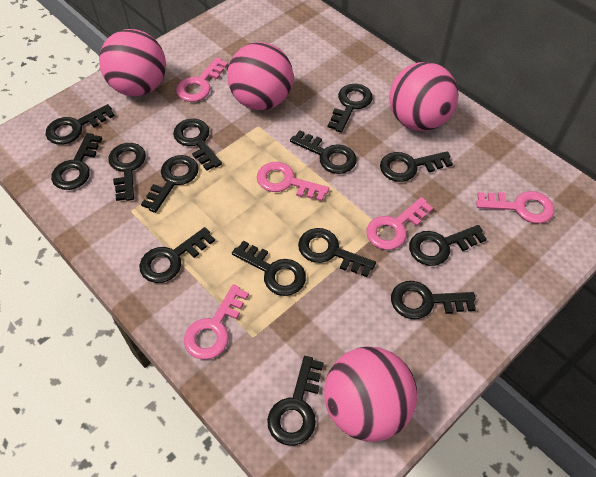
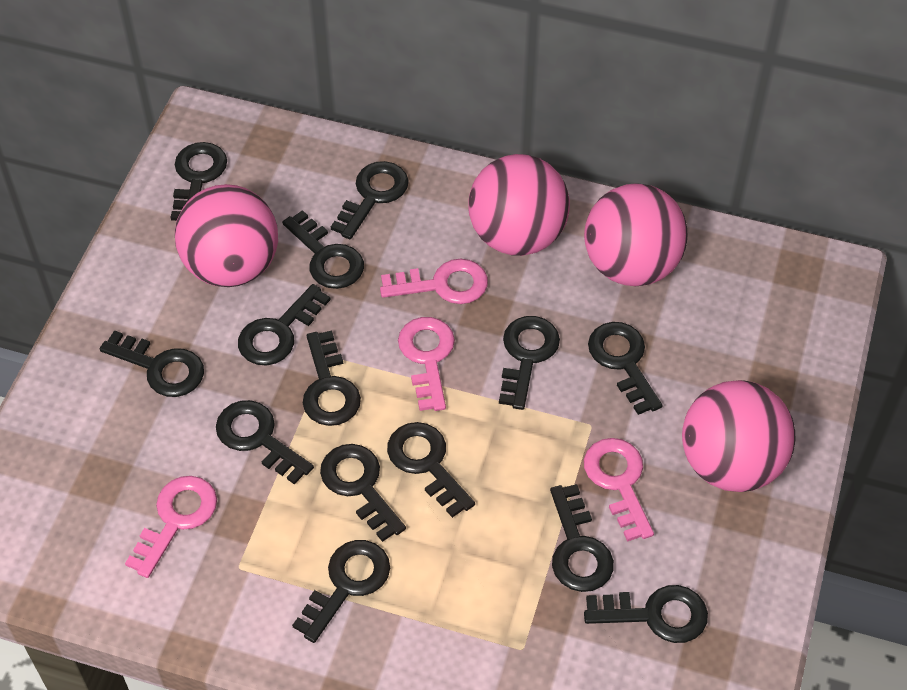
pink key: 5 -> 4

